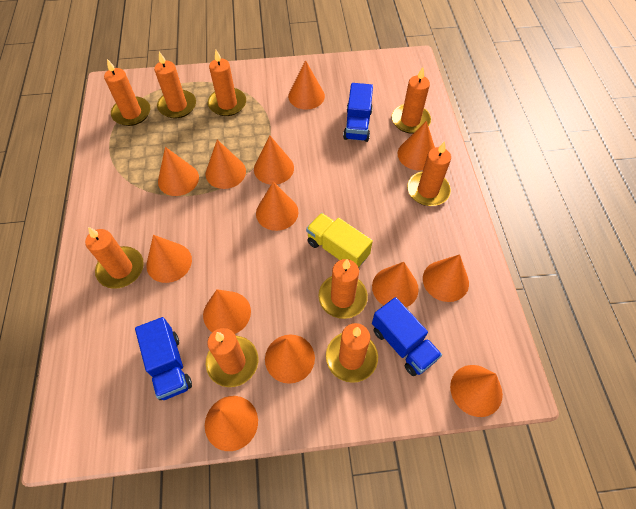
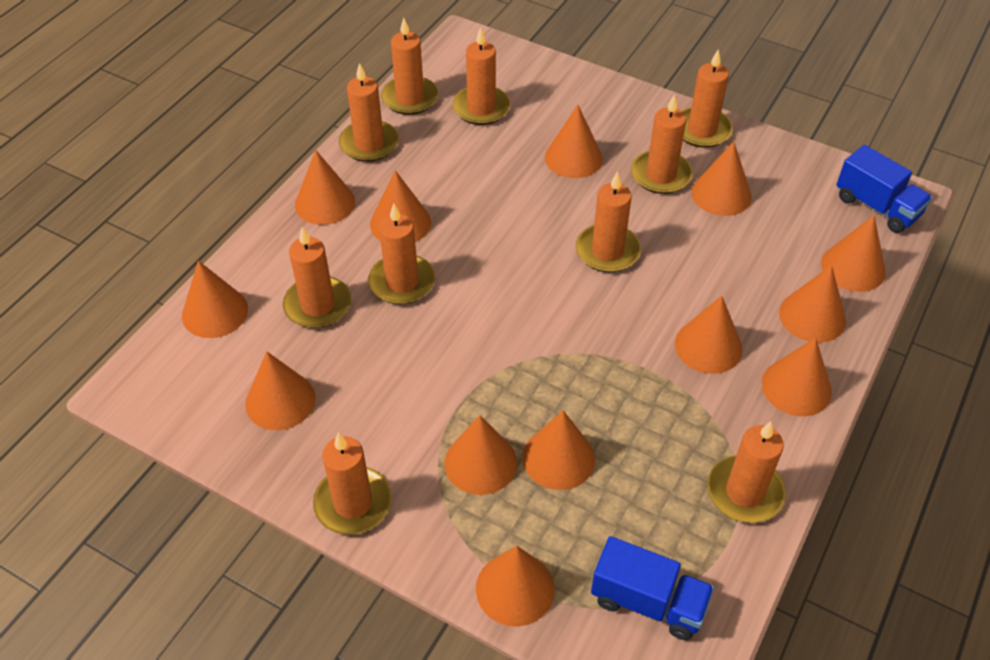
blue truck: 3 -> 2
orange candle: 9 -> 10
yellow truck: 1 -> 0

